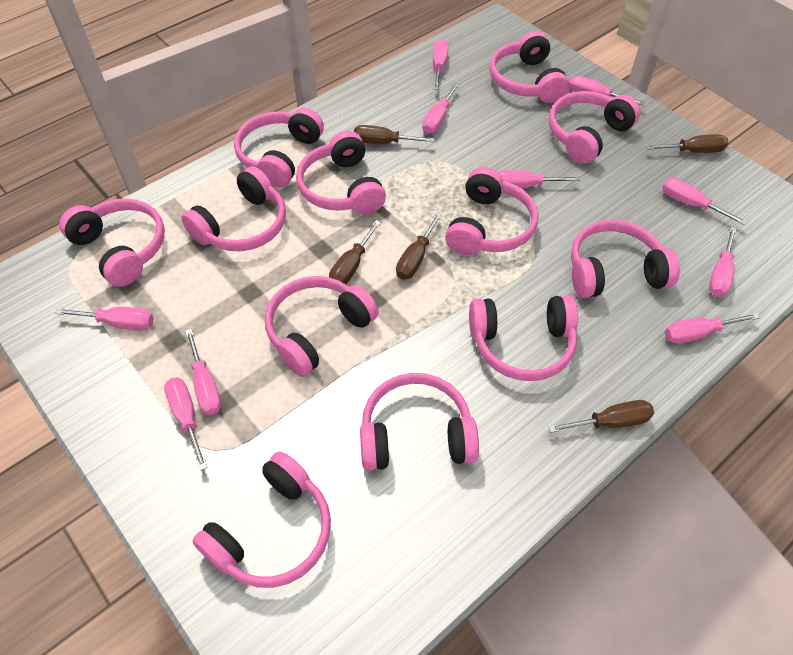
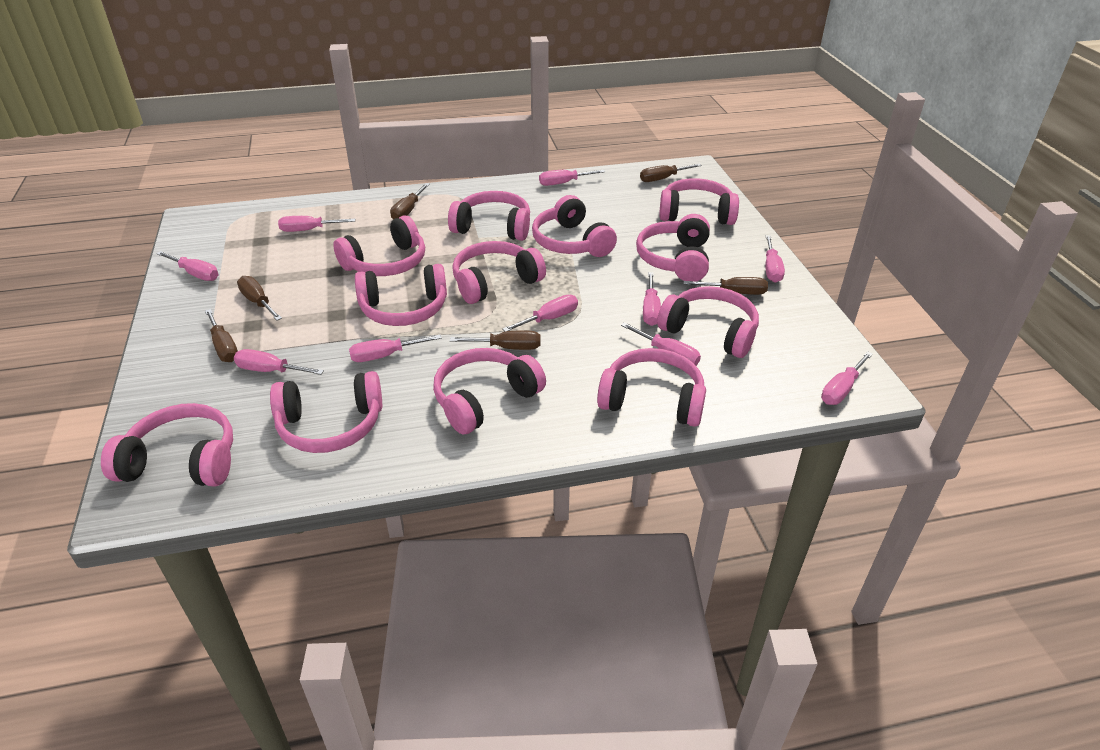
brown screwdriver: 5 -> 6

